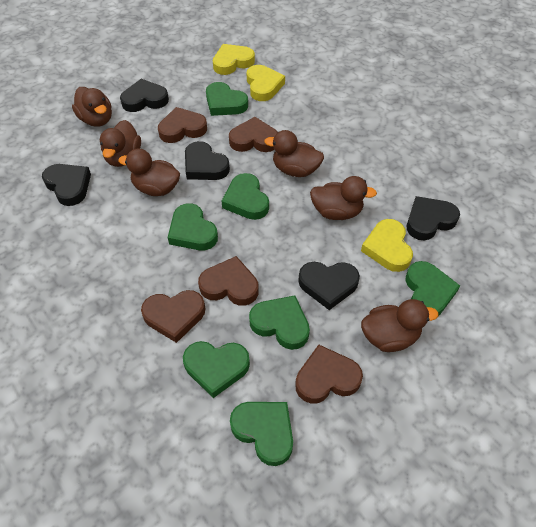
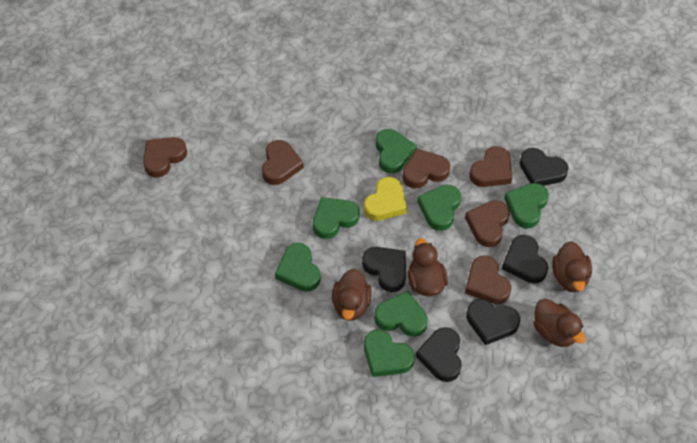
brown duck: 6 -> 4
brown heart: 5 -> 6
yellow heart: 3 -> 1

